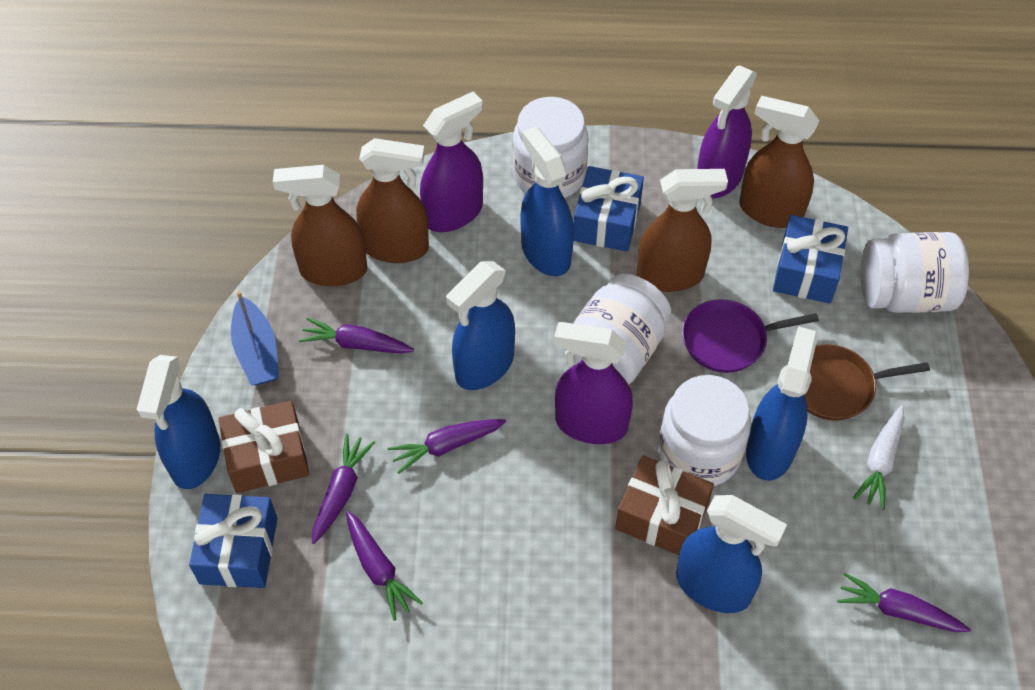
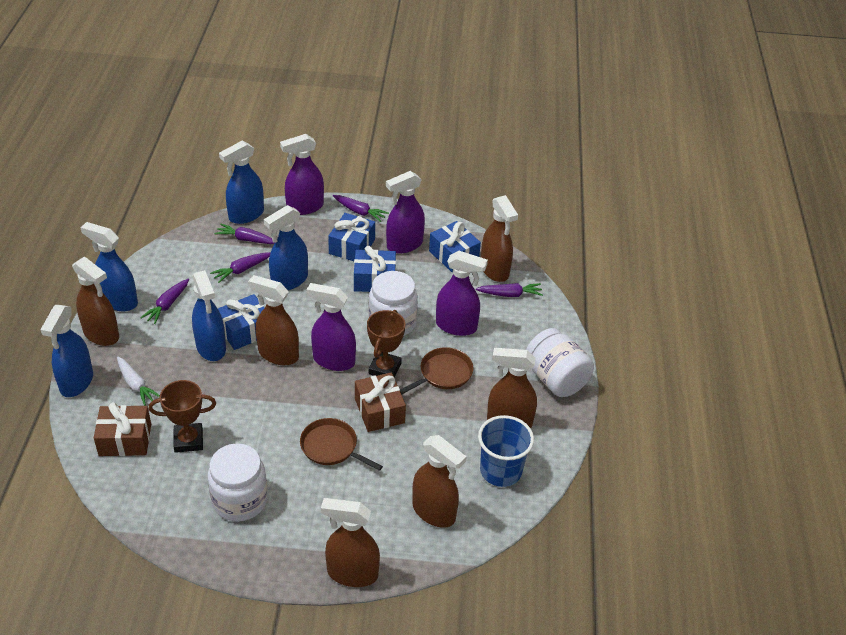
blue boat: 1 -> 0
blue cup: 0 -> 1
blue gift: 3 -> 4
brown pan: 1 -> 2
brown spray bottle: 4 -> 6
brown trophy: 0 -> 2
purple pan: 1 -> 0
purple spray bottle: 3 -> 4
white jar: 4 -> 3

